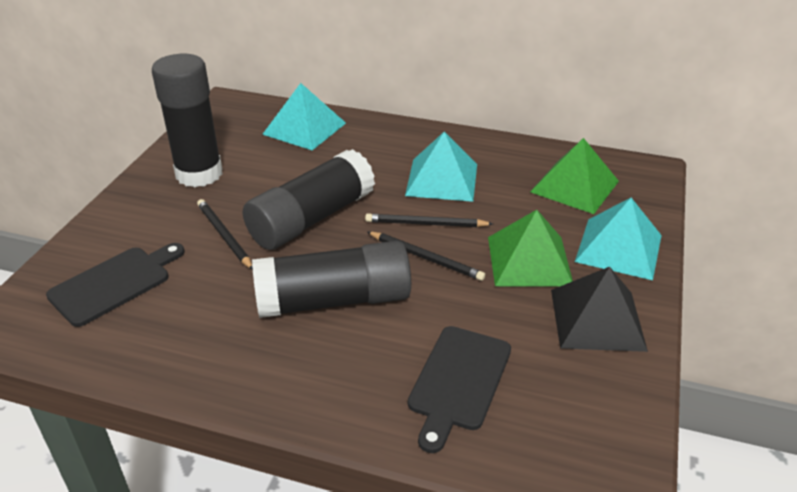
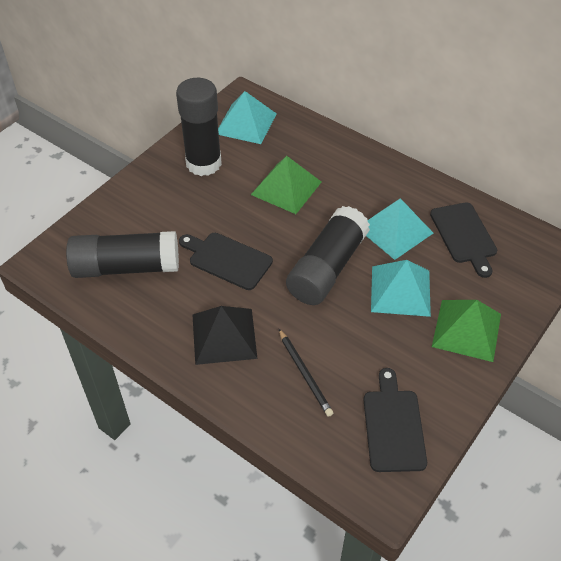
black cutting board: 2 -> 3
black pencil: 3 -> 1

